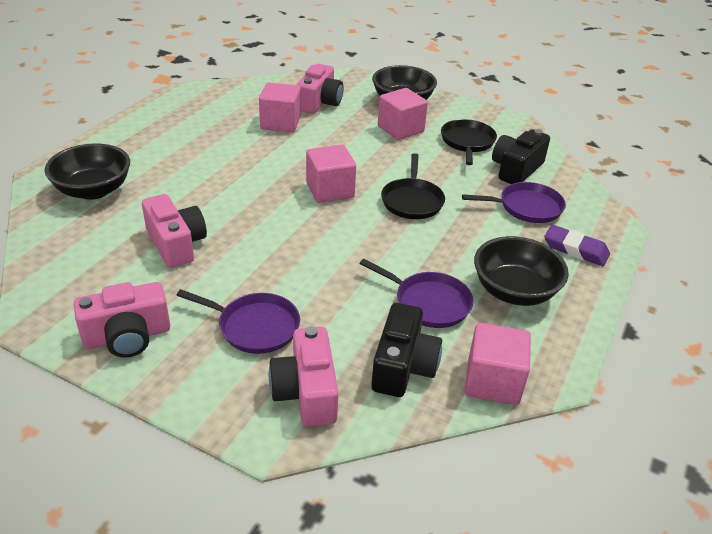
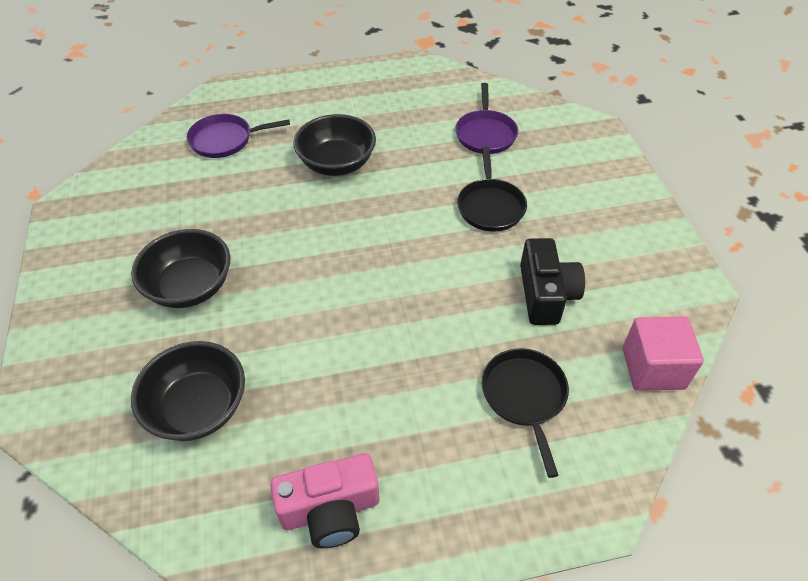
black camera: 2 -> 1
pink camera: 4 -> 1
pink cube: 4 -> 1
purple eraser: 1 -> 0
purple pan: 3 -> 2

